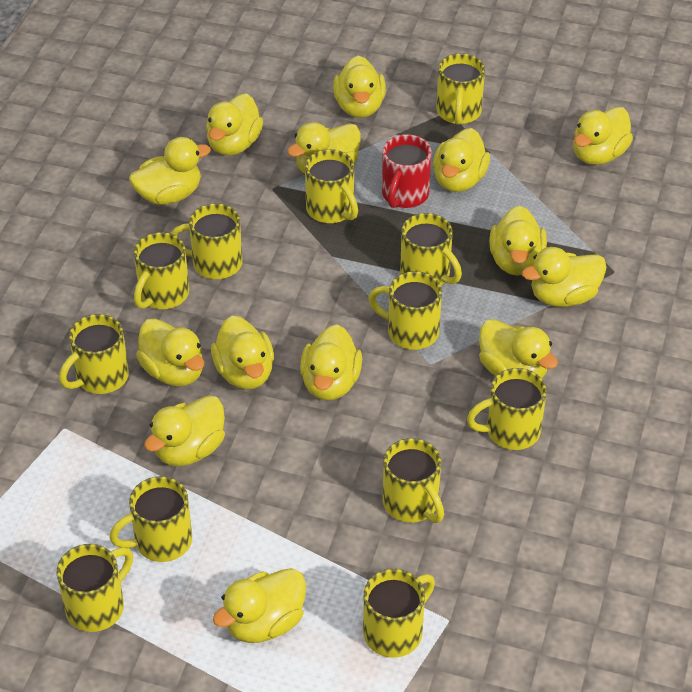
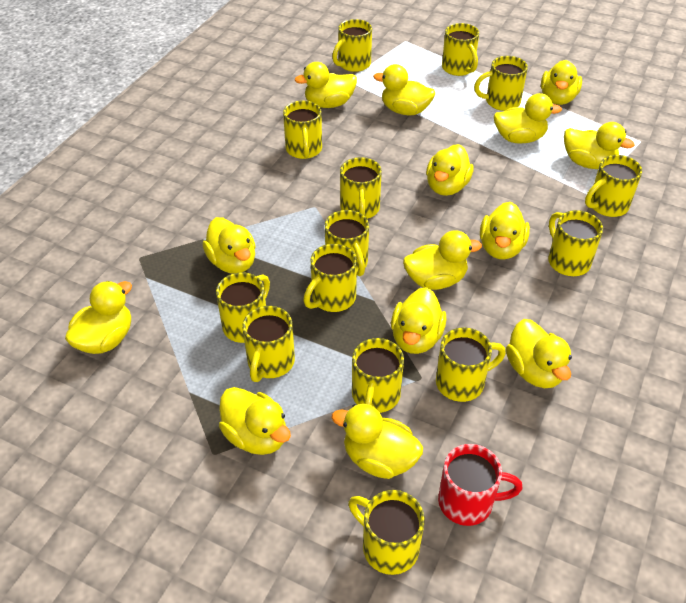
yellow mug: 12 -> 14

